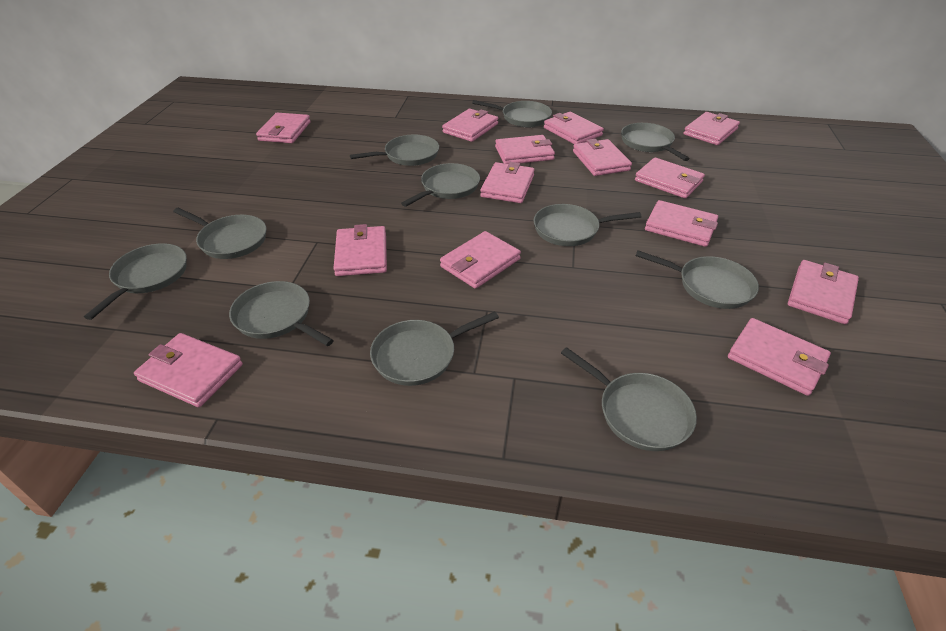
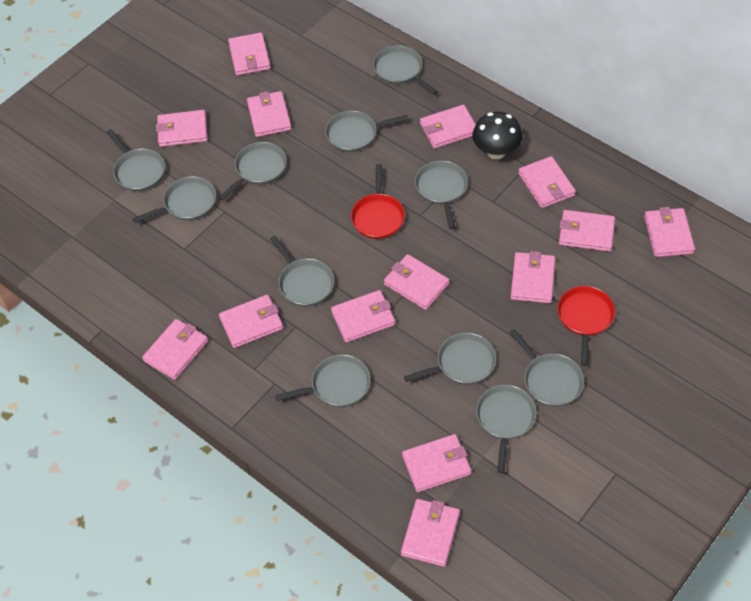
black mushroom: 0 -> 1
red pan: 0 -> 2

